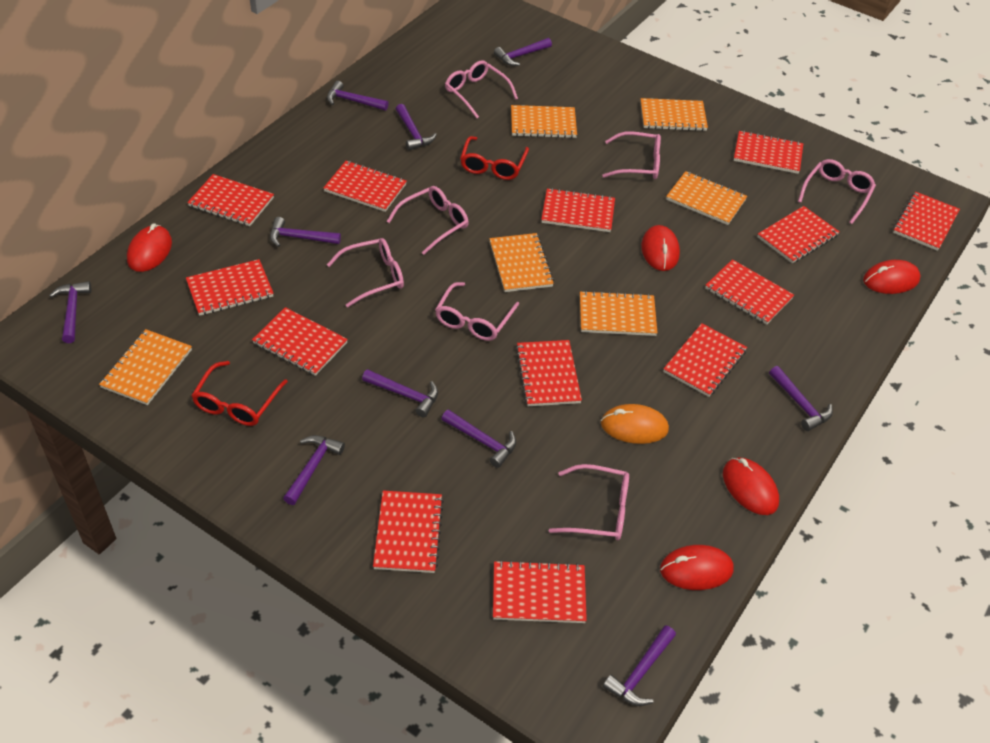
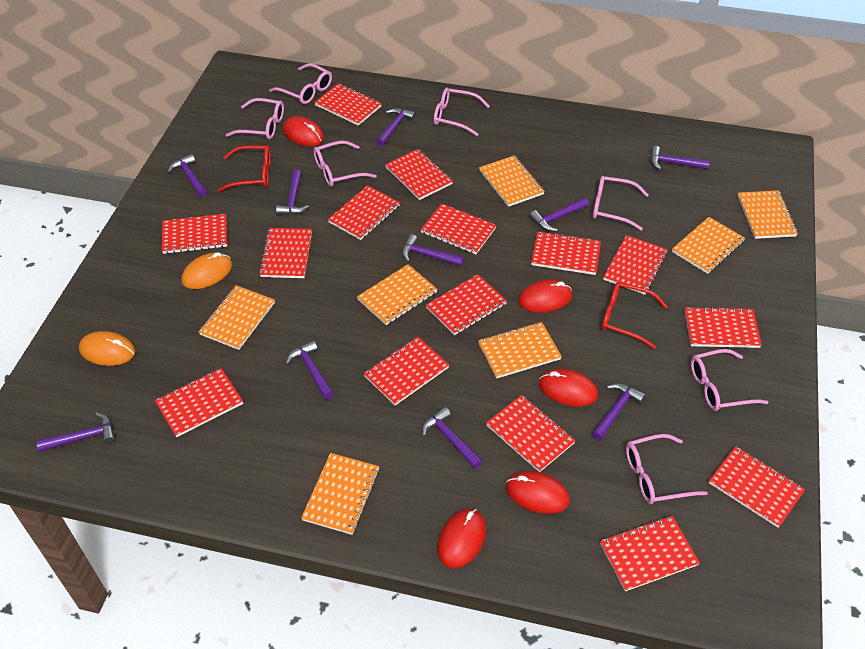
orange mouse: 1 -> 2
orange notebook: 6 -> 7
red notebook: 13 -> 15

